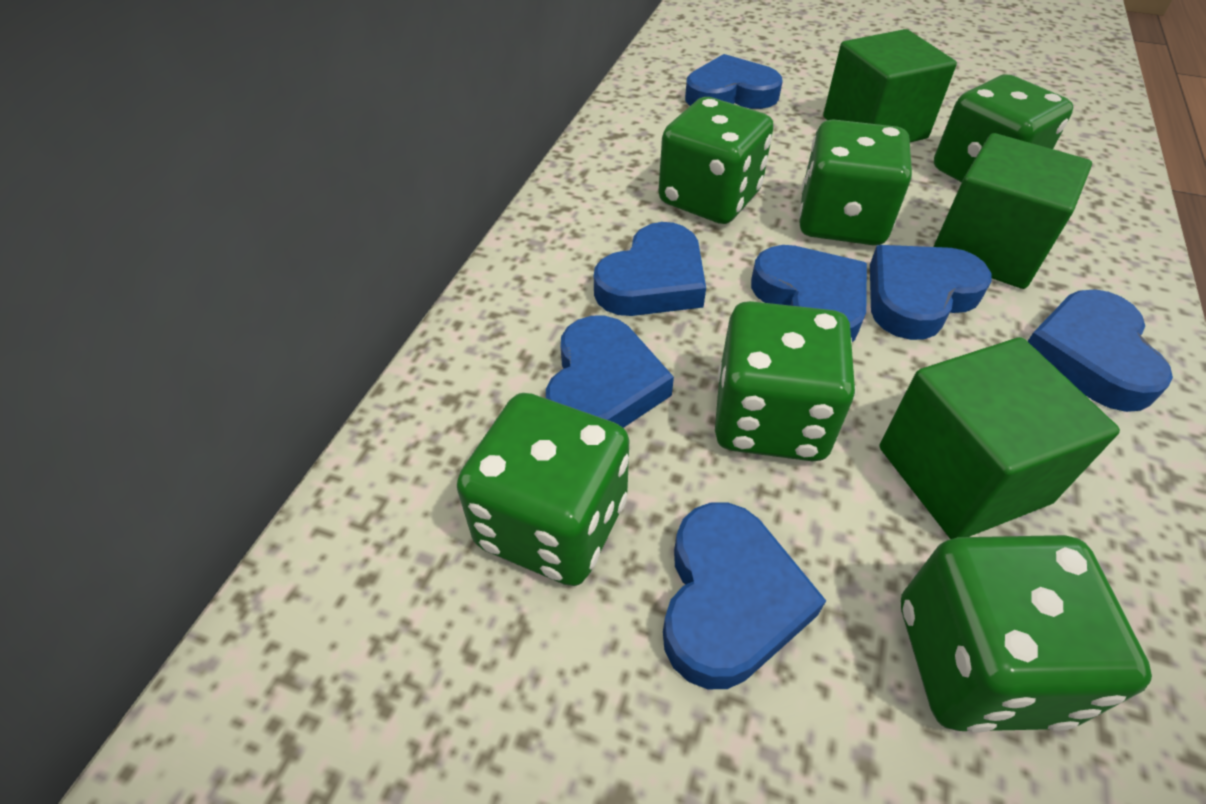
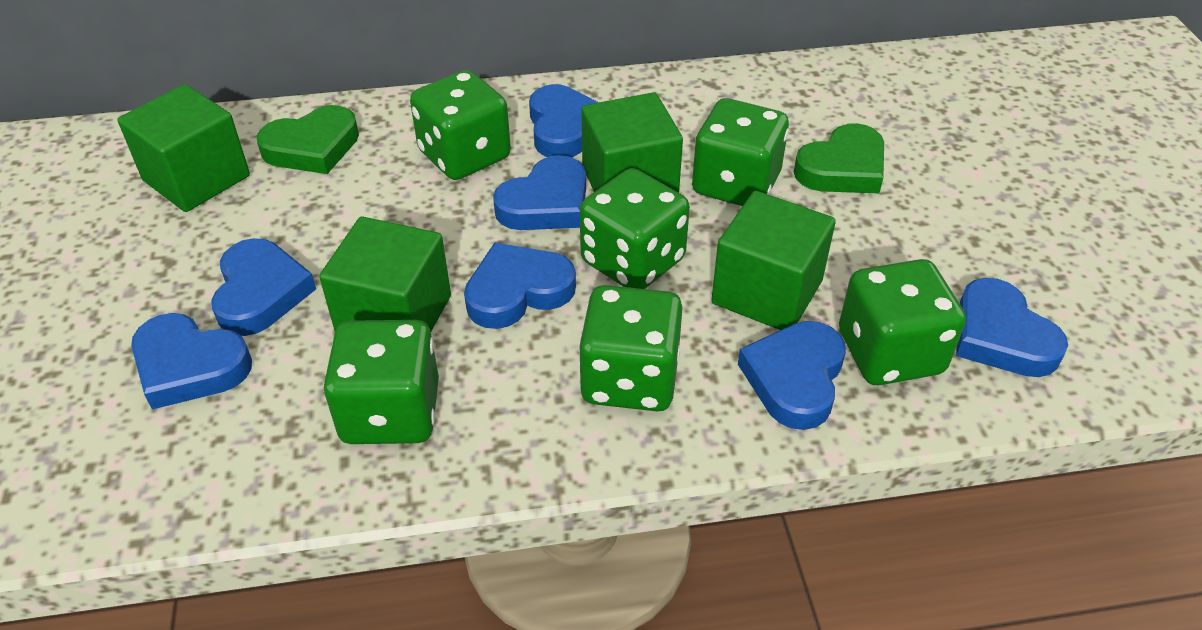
green cube: 3 -> 4
green heart: 0 -> 2

